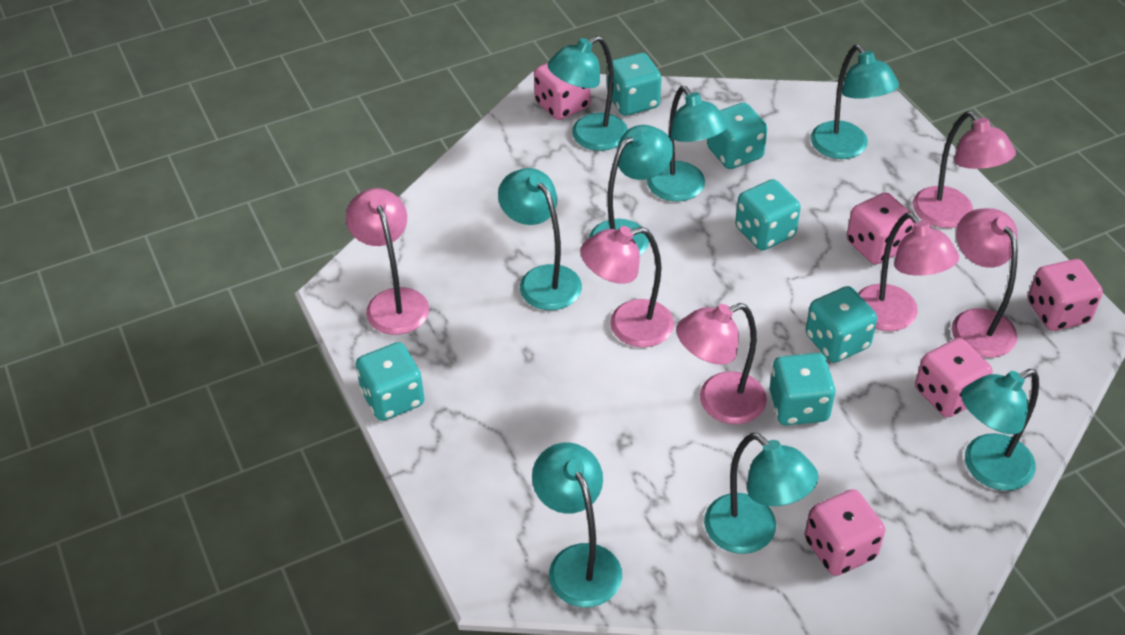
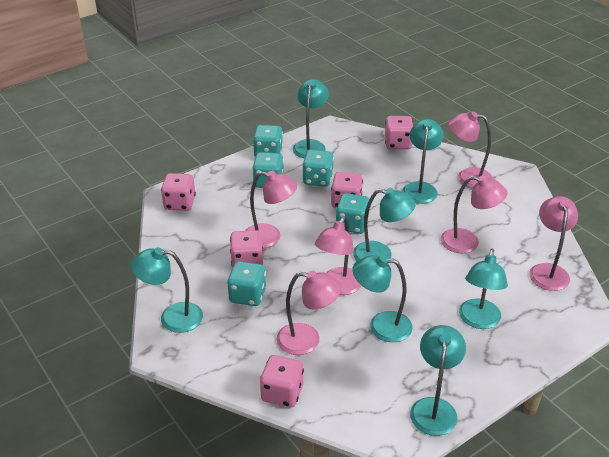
turquoise dice: 6 -> 5
turquoise lamp: 8 -> 7

